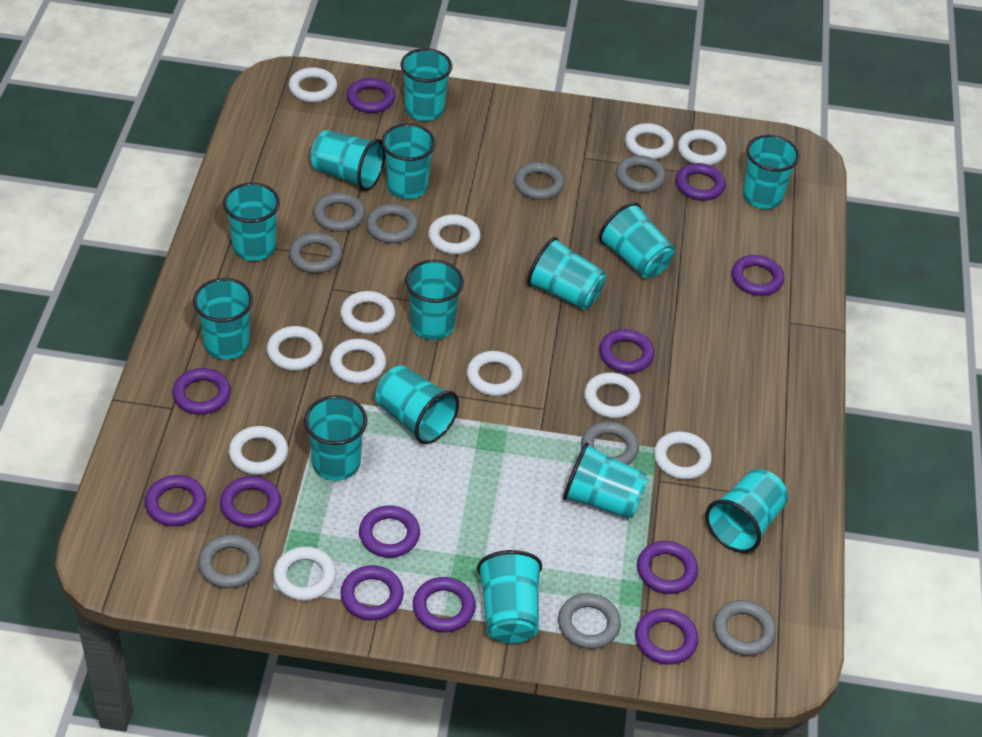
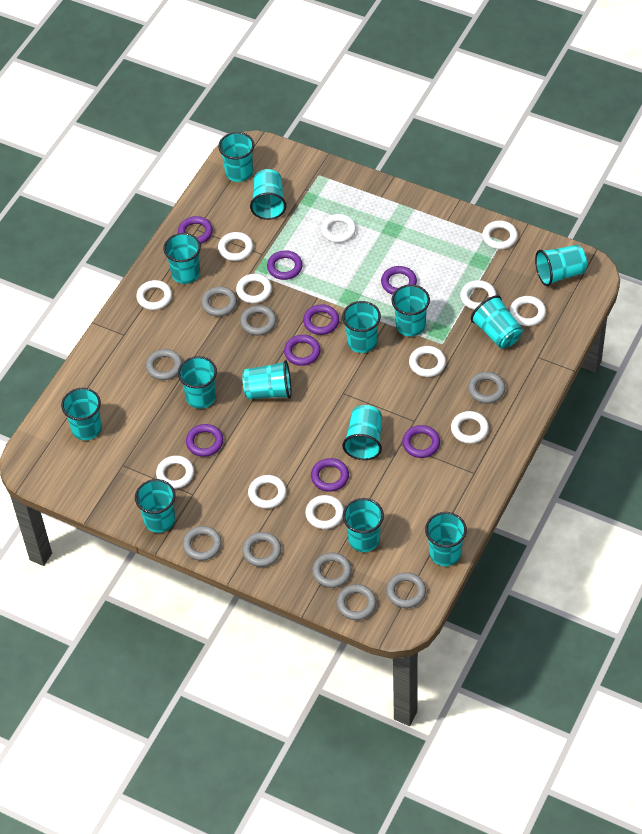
purple ring: 12 -> 8

